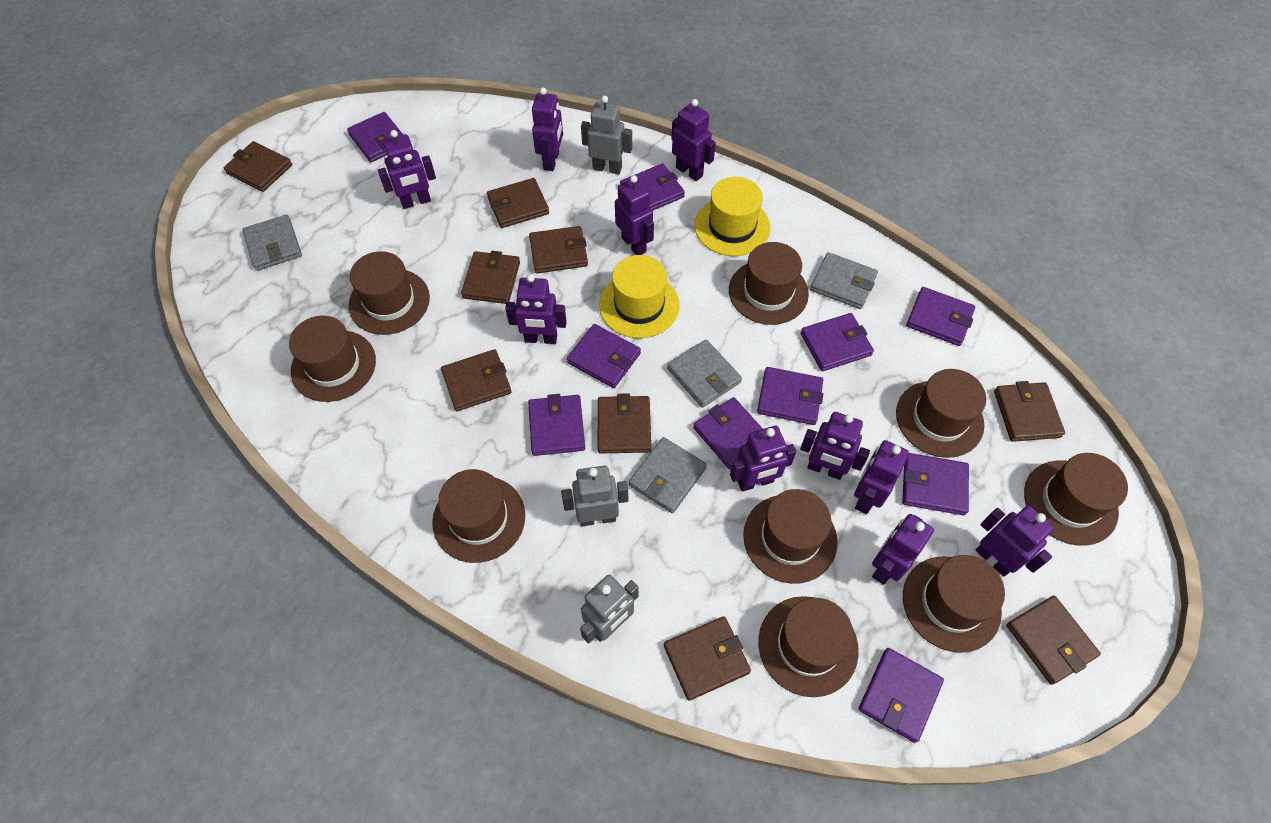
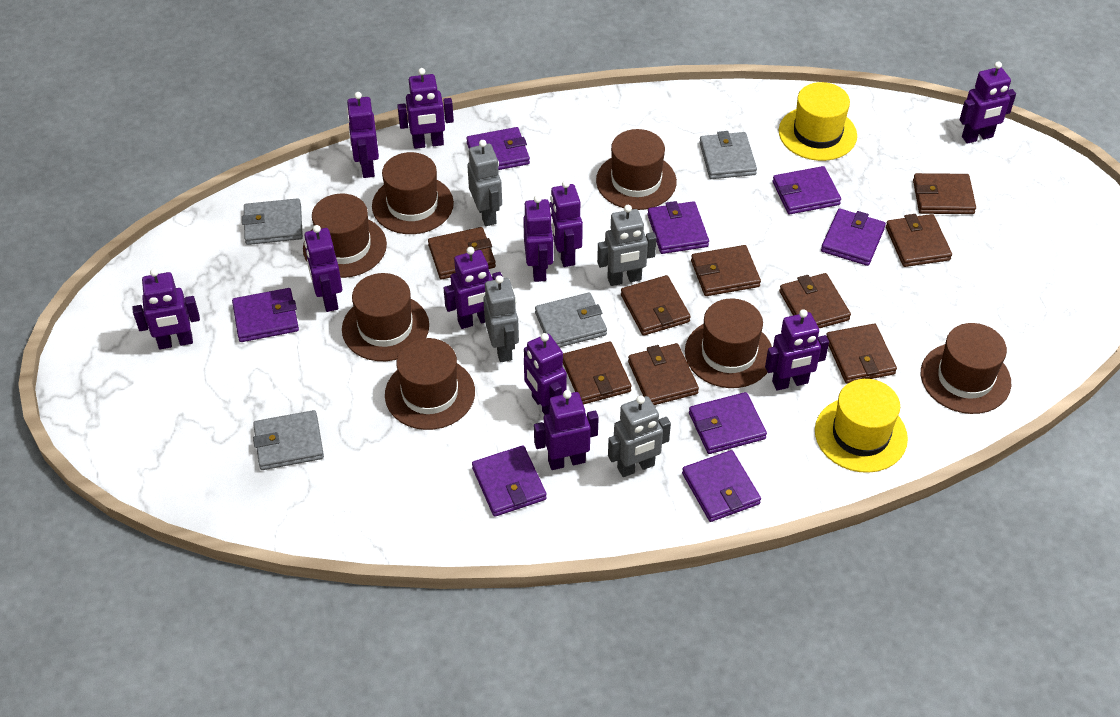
brown hat: 9 -> 7
grey robot: 3 -> 4
purple robot: 10 -> 11
purple wallet: 10 -> 8

